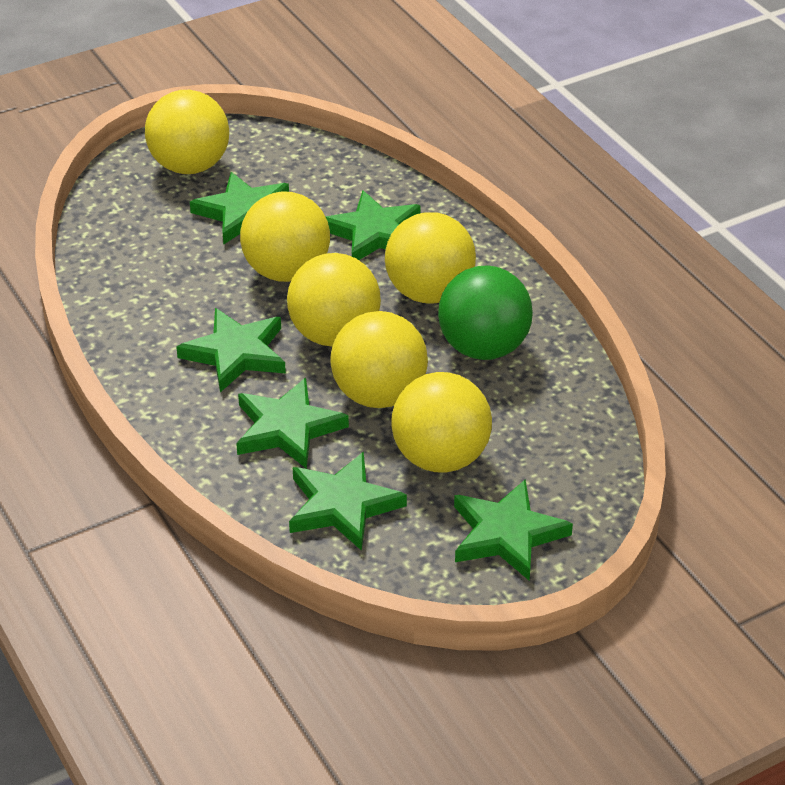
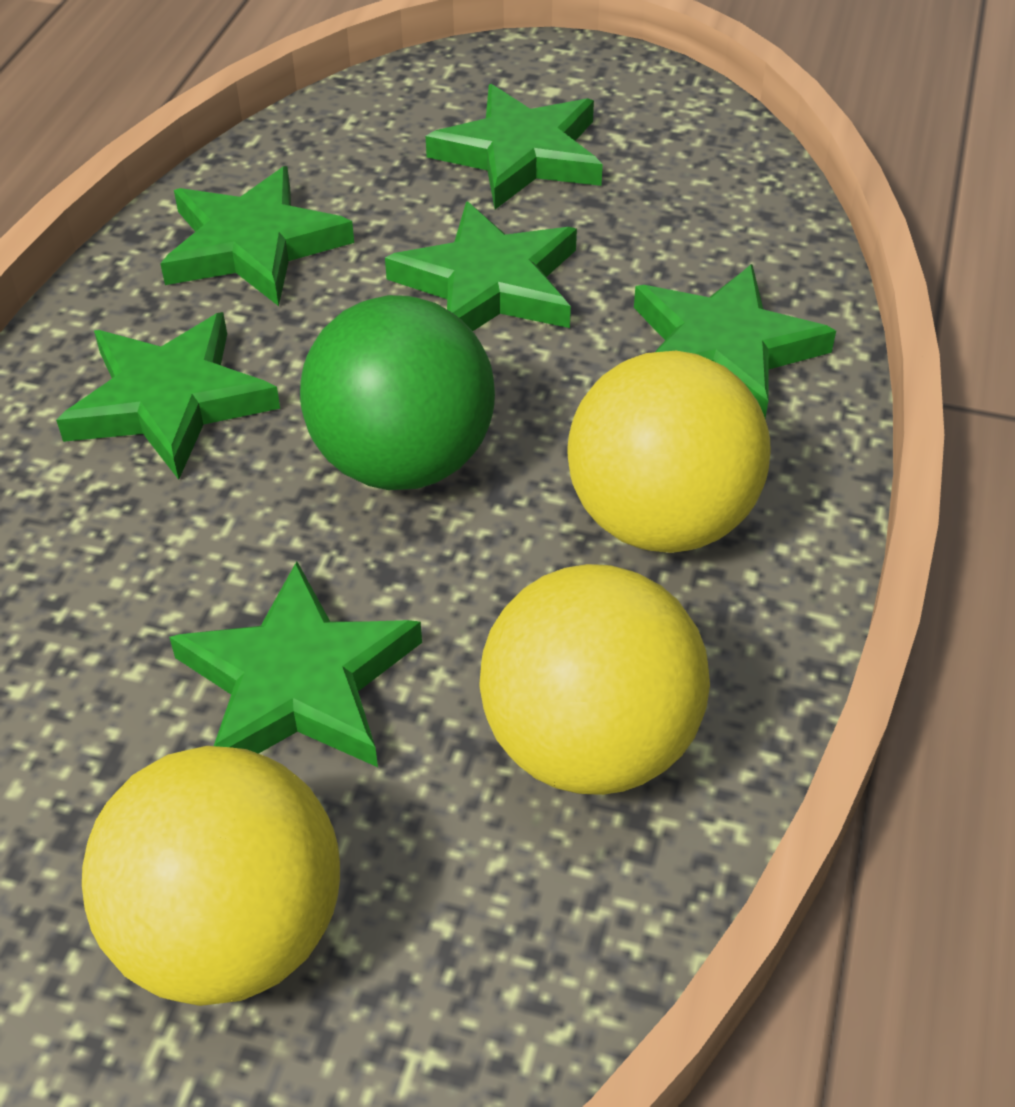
yellow ball: 6 -> 3

